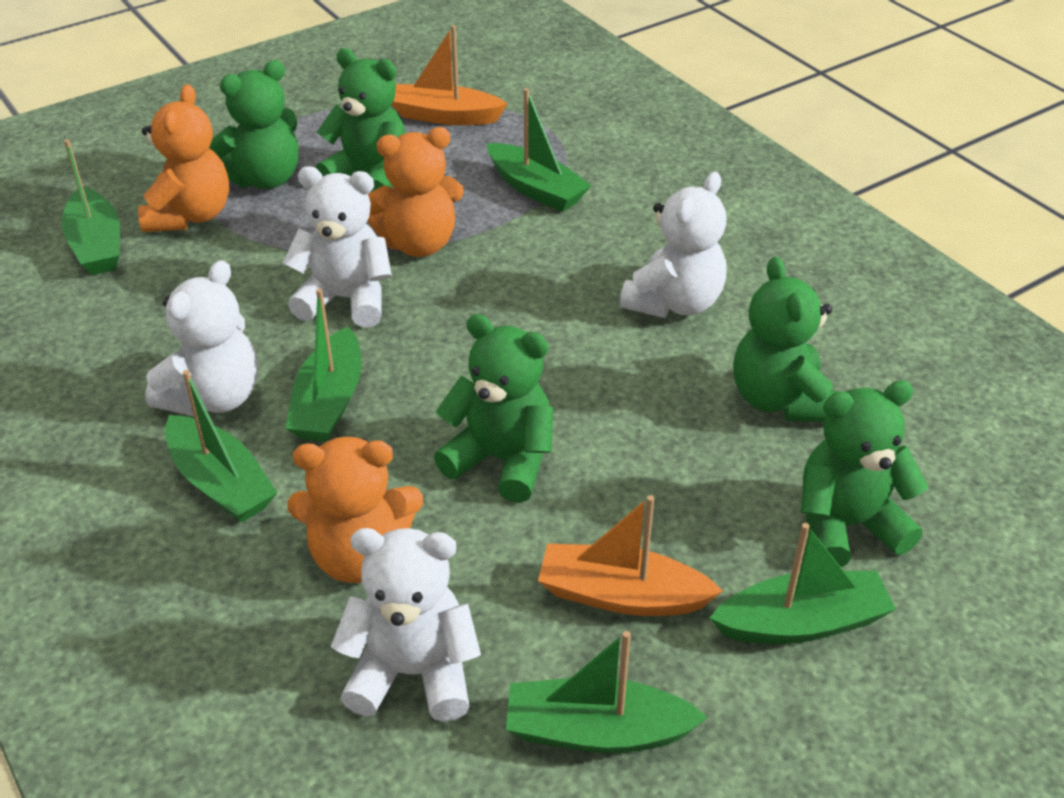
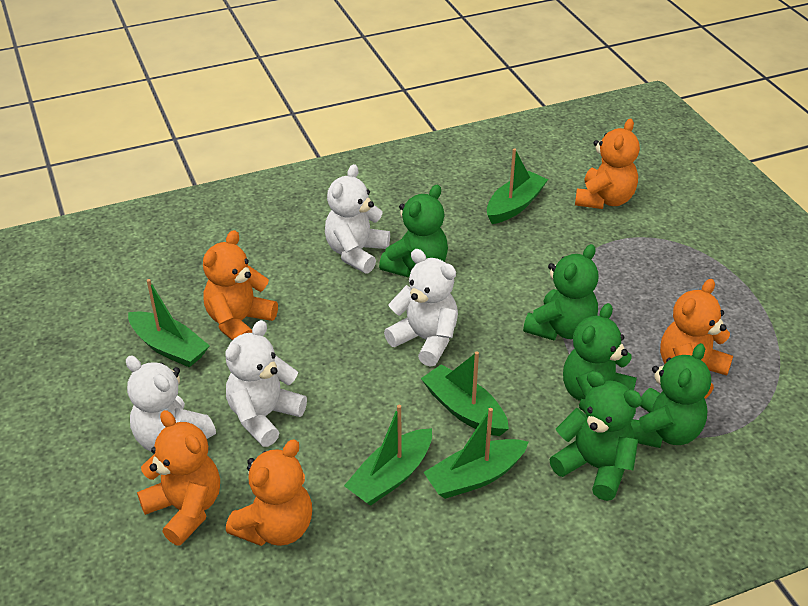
green boat: 6 -> 5
orange boat: 2 -> 0
orange teddy bear: 3 -> 5

